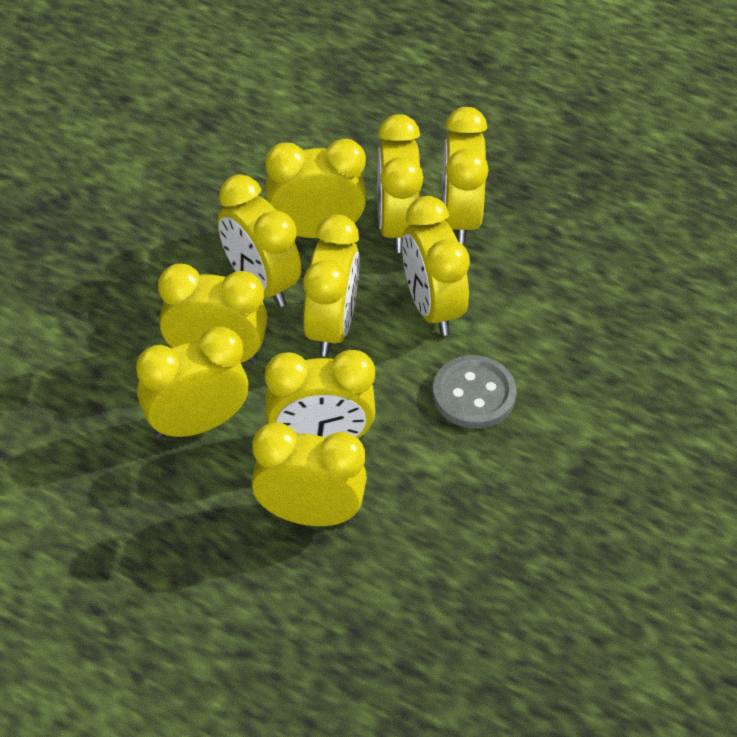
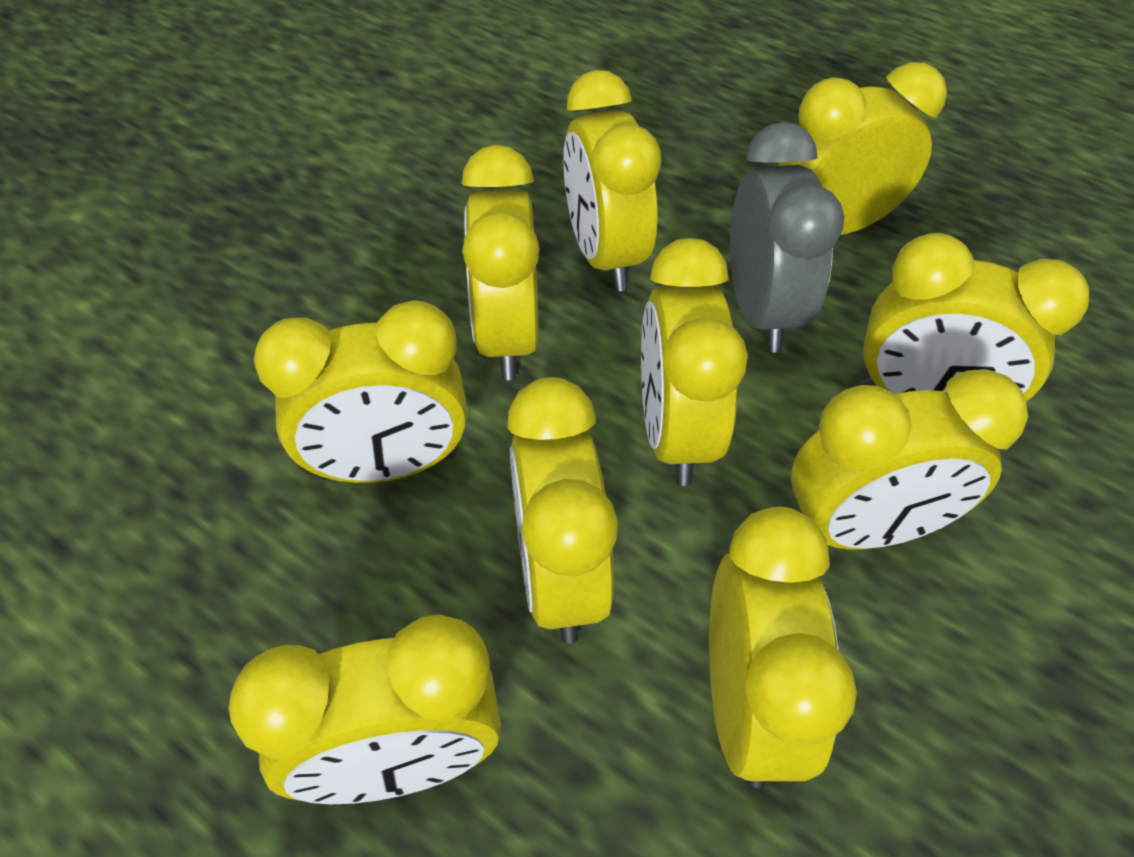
grey button: 1 -> 0
grey clock: 0 -> 1

